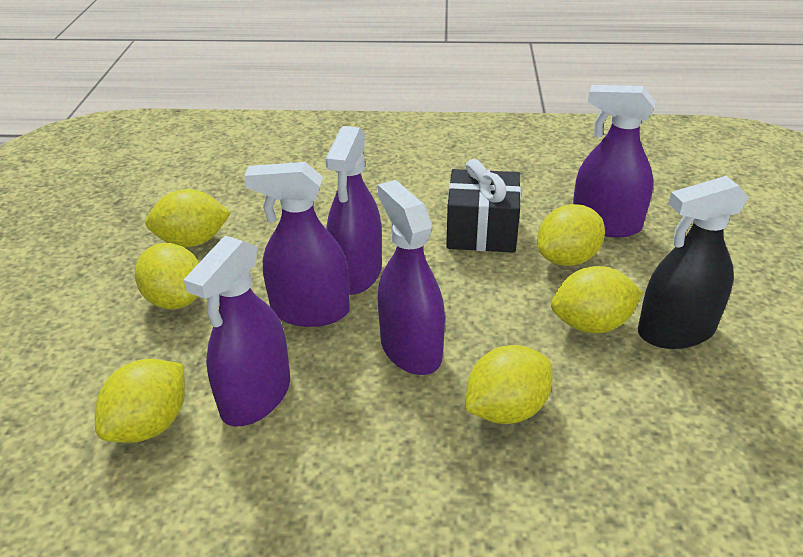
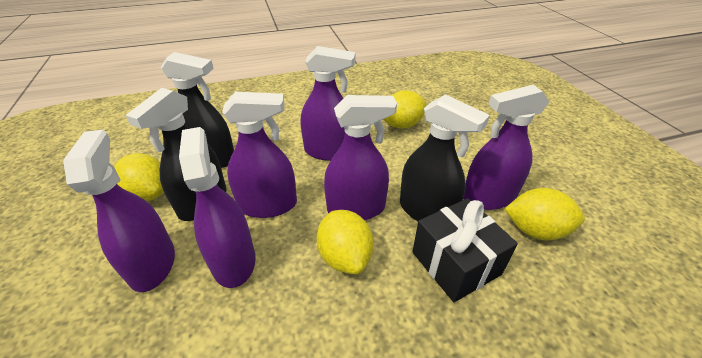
black spray bottle: 1 -> 3
purple spray bottle: 5 -> 6
yellow lemon: 6 -> 4

